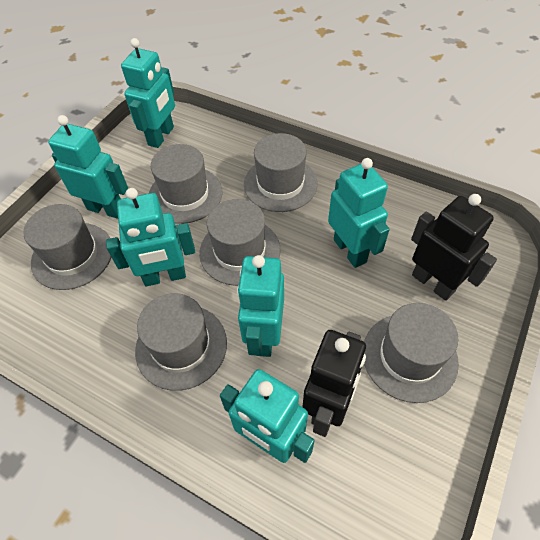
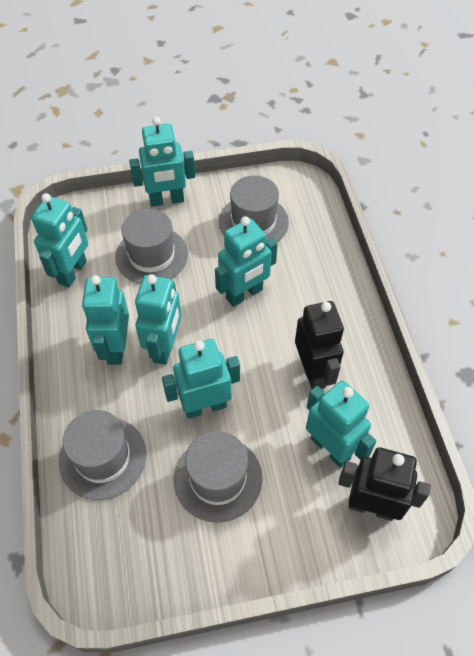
grey hat: 6 -> 4
turquoise robot: 6 -> 7

